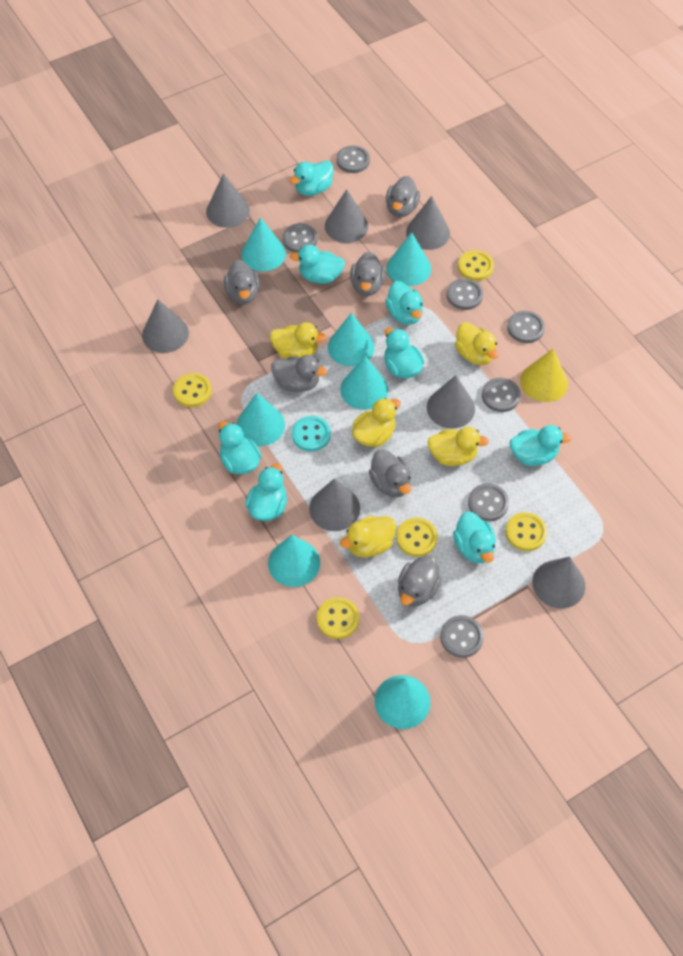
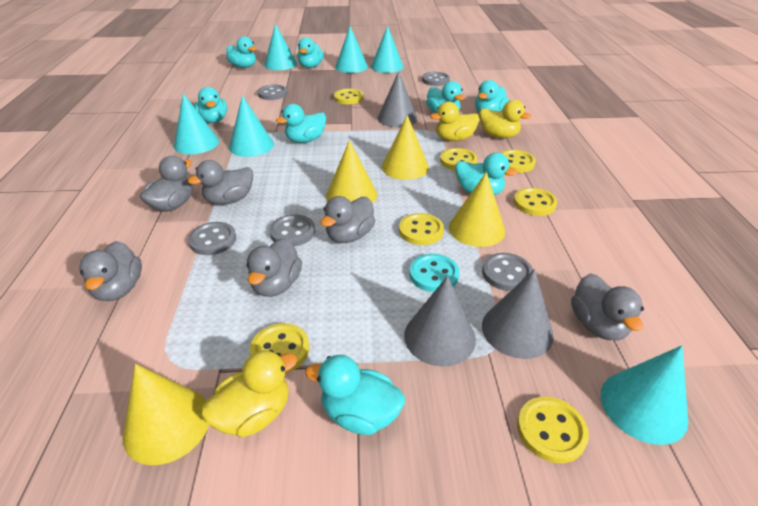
grey button: 7 -> 5
grey cone: 7 -> 3
turquoise cone: 7 -> 6
yellow button: 5 -> 7
yellow cone: 1 -> 4
yellow duck: 5 -> 3

